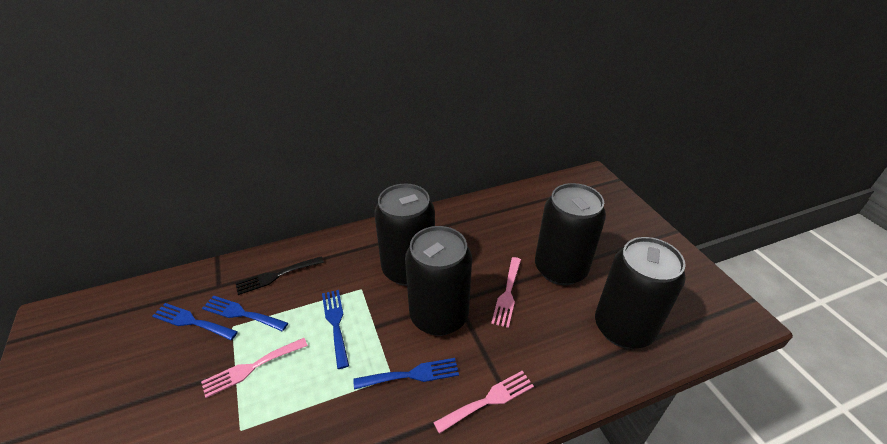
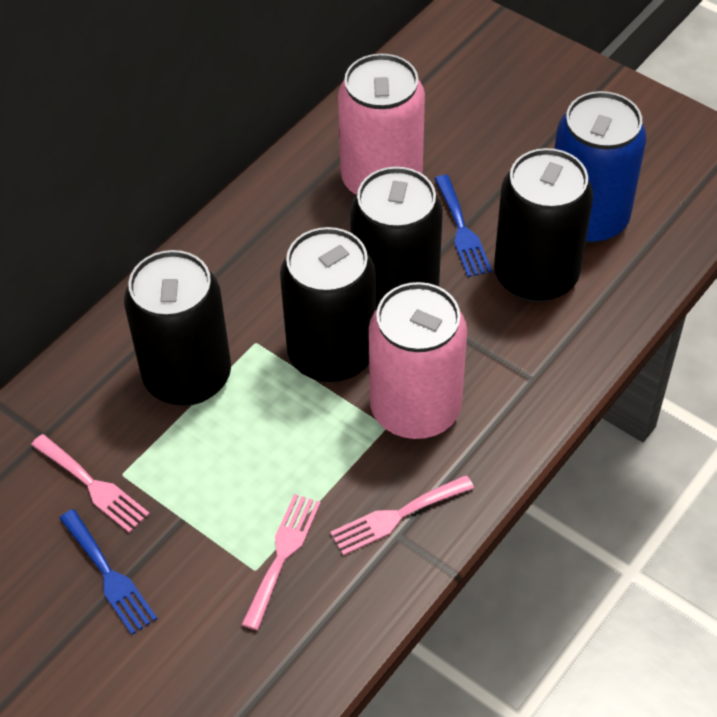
black fork: 1 -> 0
blue can: 0 -> 1
blue fork: 4 -> 2
pink can: 0 -> 2

